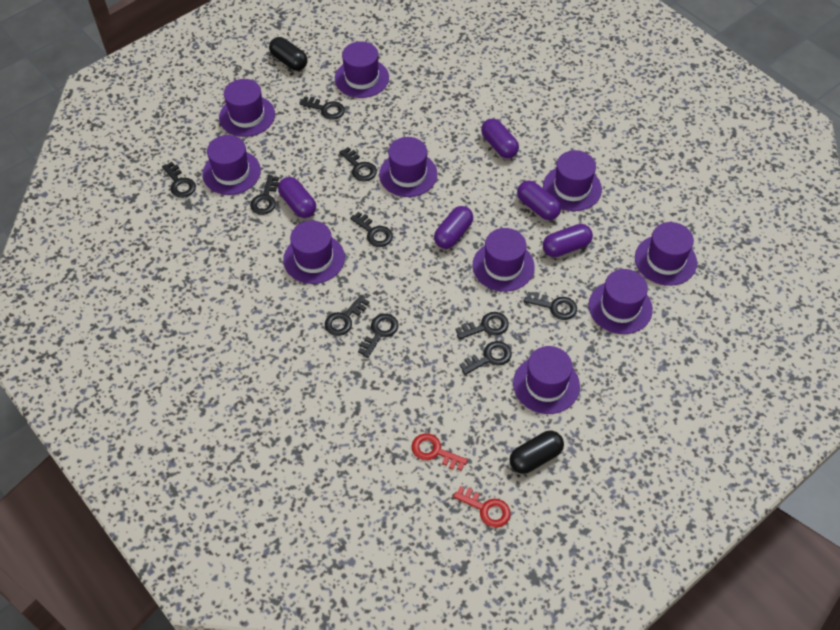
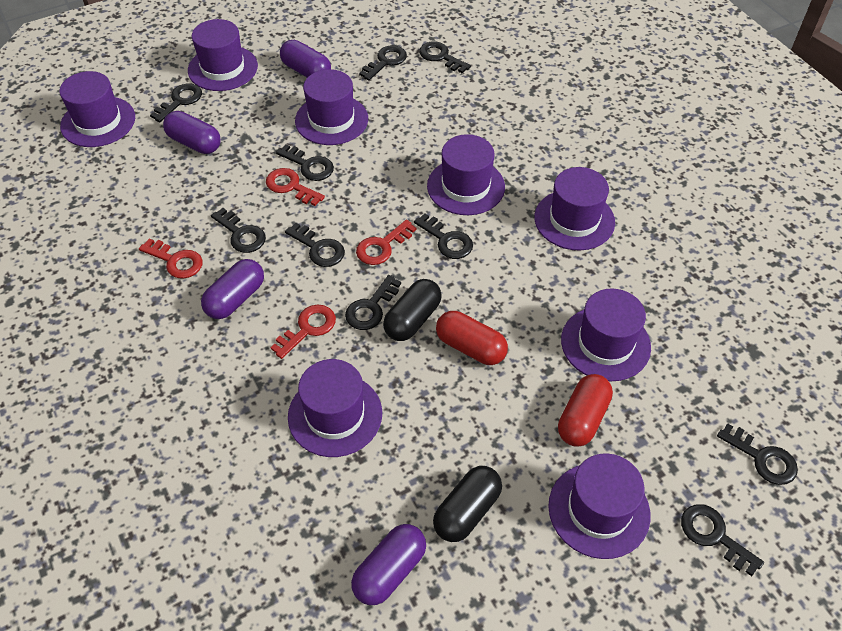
purple capsule: 5 -> 4
purple hat: 10 -> 8
red capsule: 0 -> 2
red key: 2 -> 4

